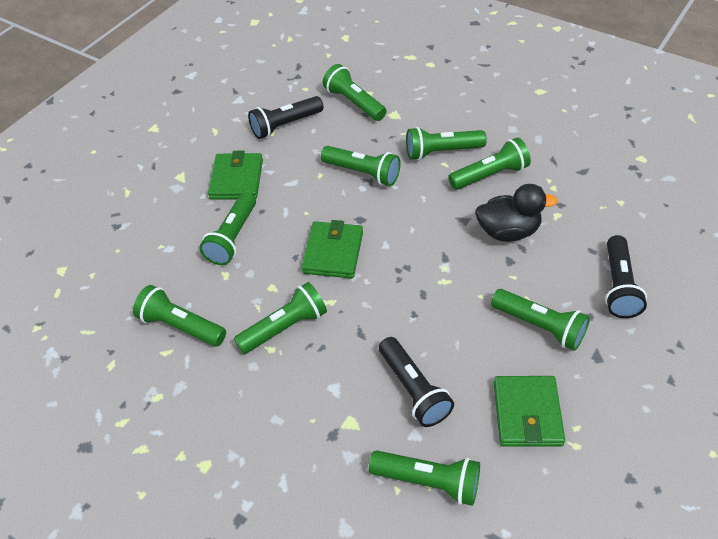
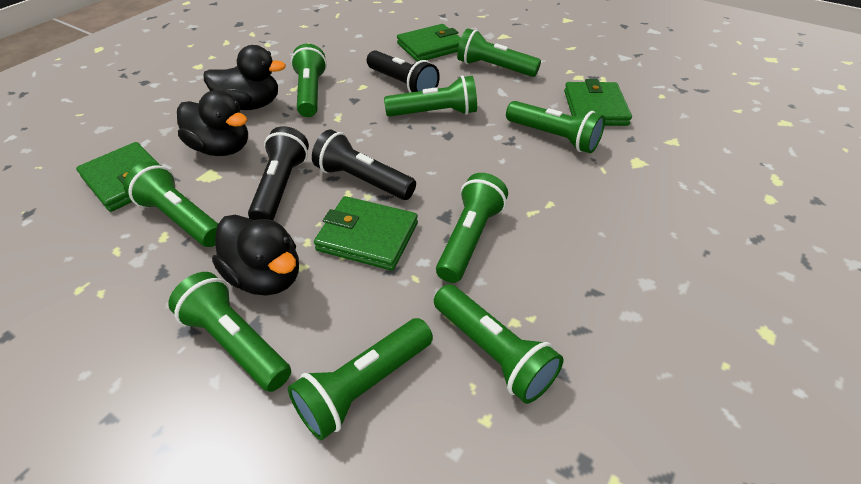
black duck: 1 -> 3
green wallet: 3 -> 4

